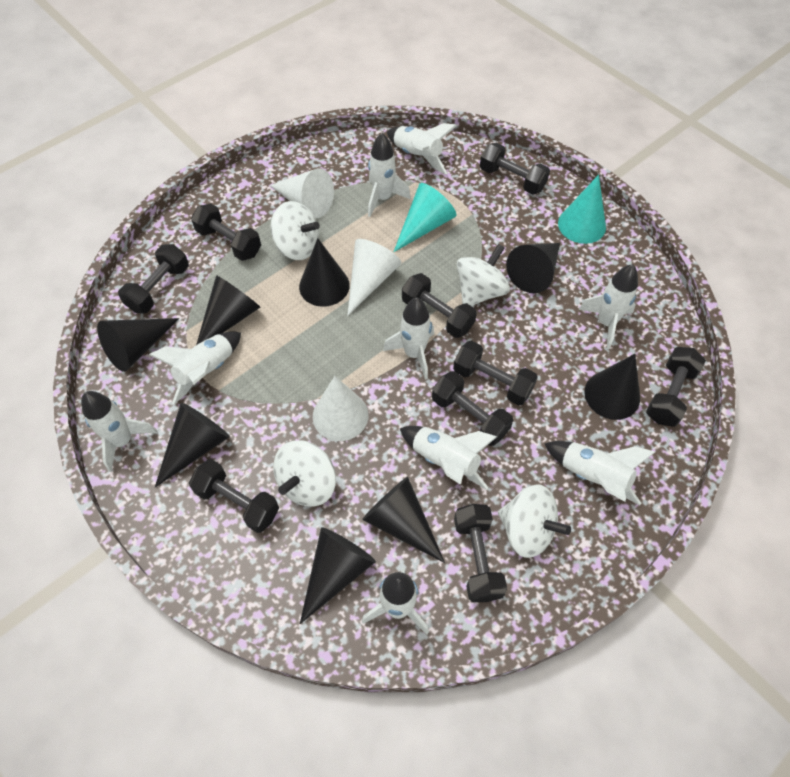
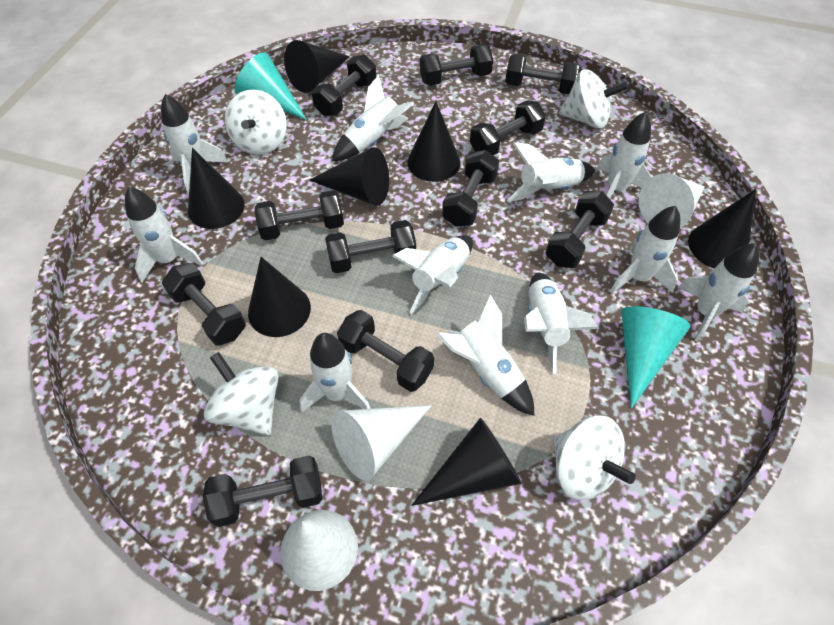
black cone: 8 -> 7
black dumbbell: 9 -> 11
white rocket: 9 -> 11

